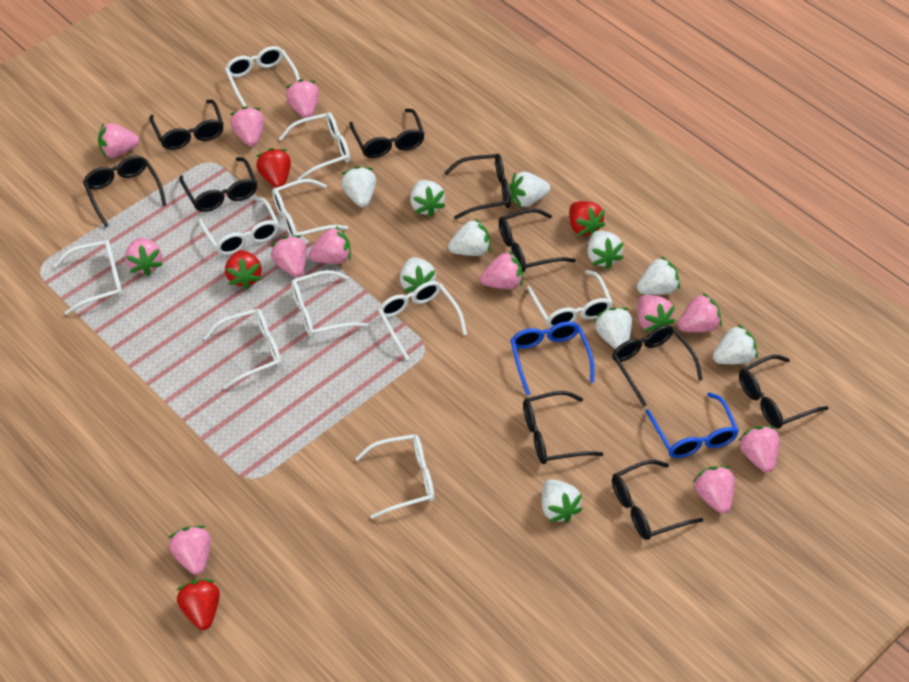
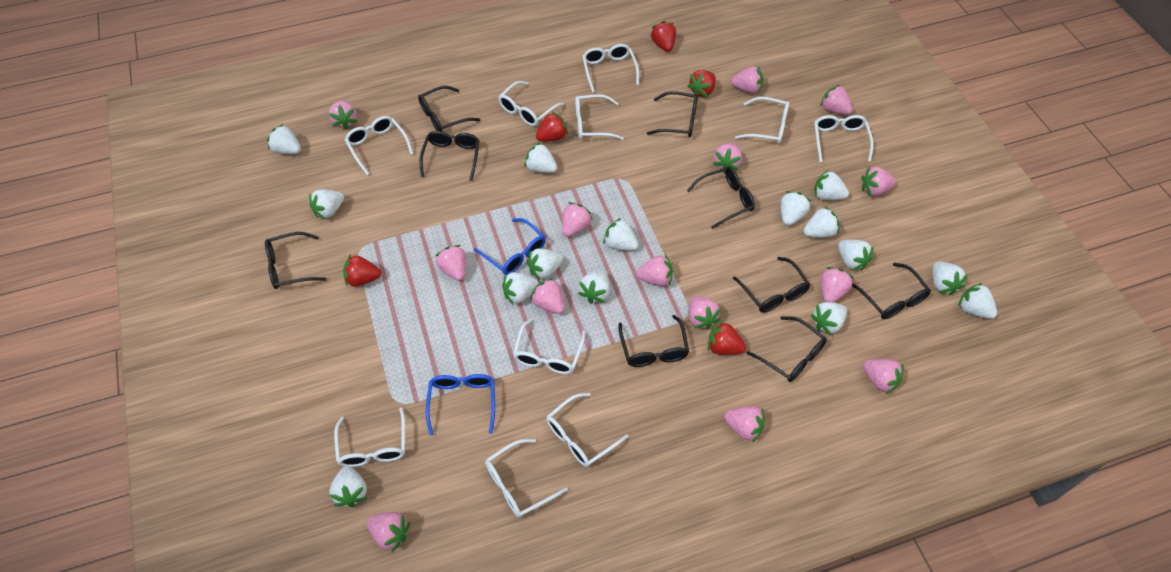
black glasses: 10 -> 9
pink strawberry: 12 -> 14
red strawberry: 4 -> 5
white strawberry: 10 -> 15

